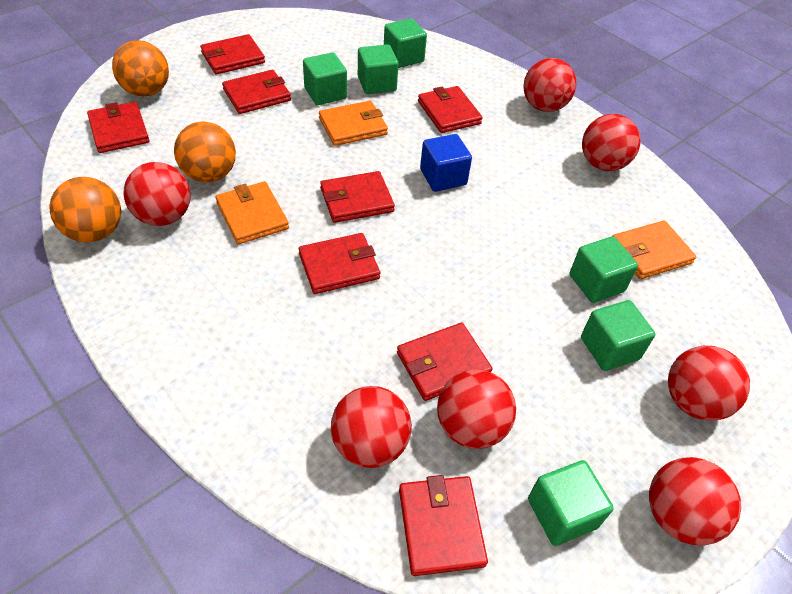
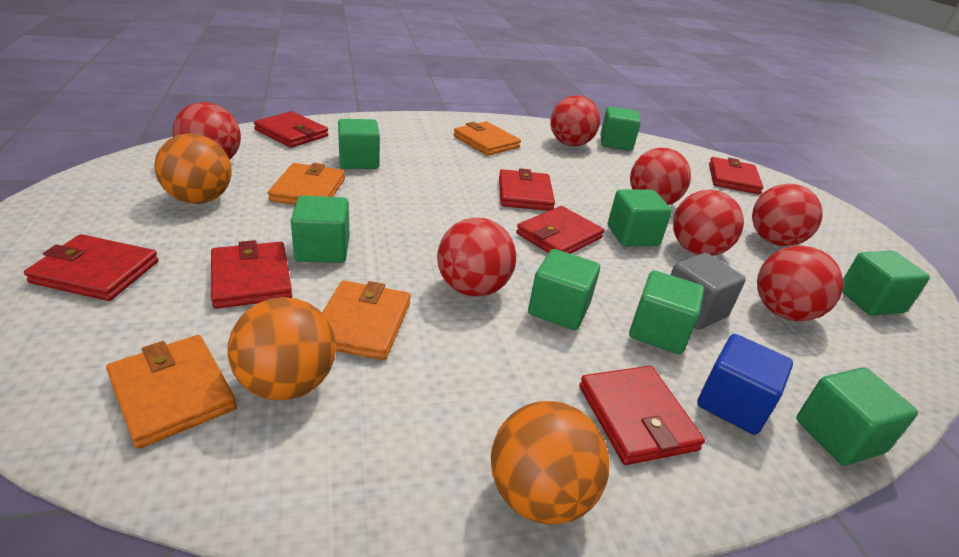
green cube: 6 -> 8
grey cube: 0 -> 1
orange wallet: 3 -> 4
red wallet: 8 -> 7

